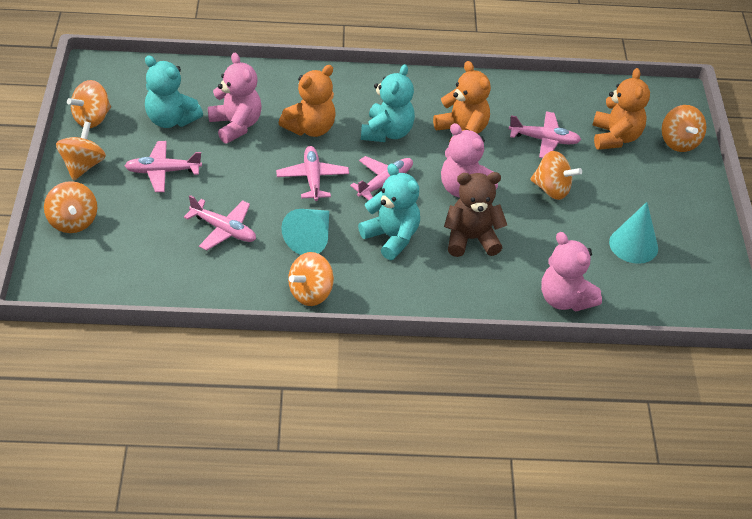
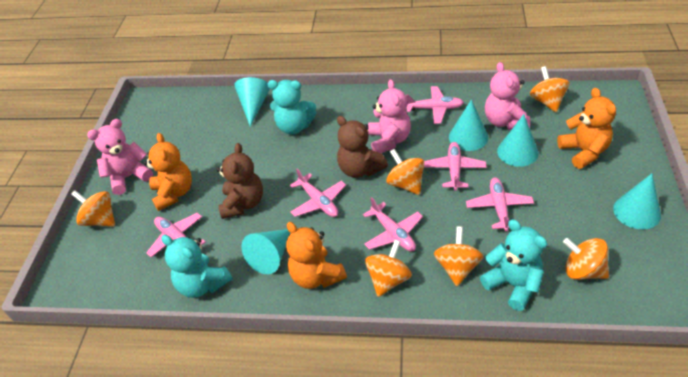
brown teddy bear: 1 -> 2
pink plane: 5 -> 6
turquoise cone: 2 -> 5

